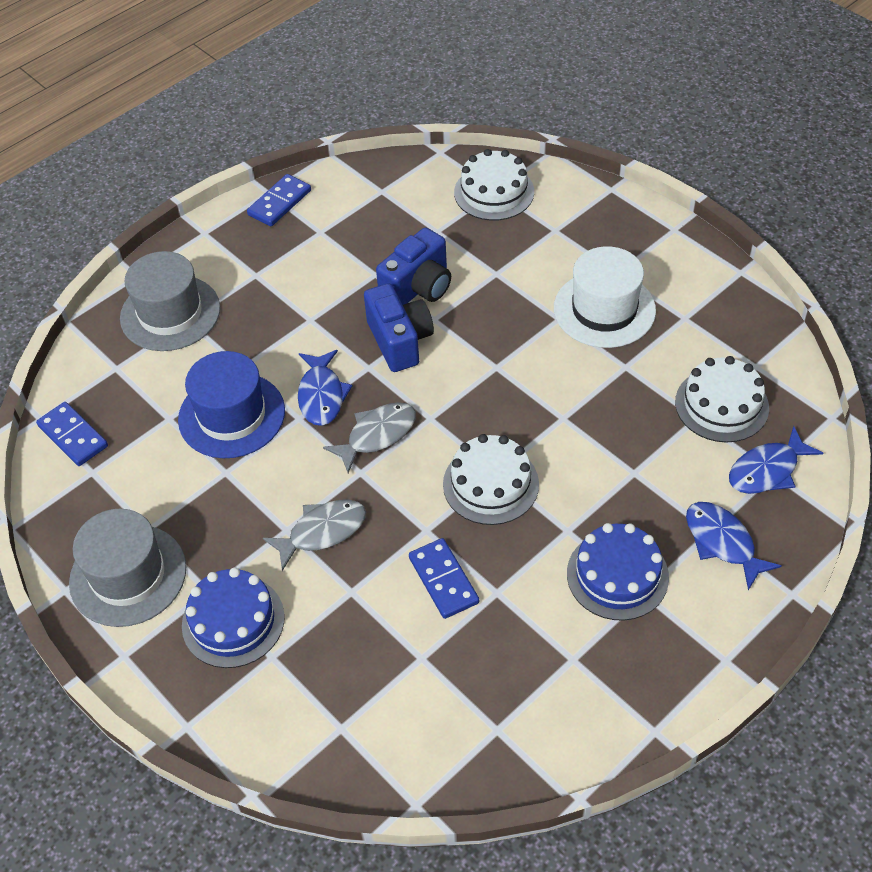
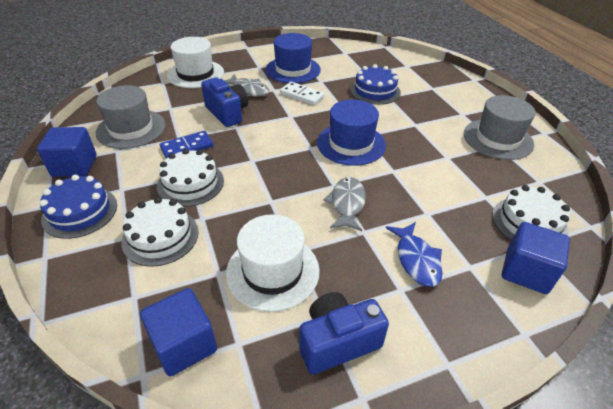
blue cube: 0 -> 3
blue domino: 3 -> 1
blue fish: 3 -> 1
blue hat: 1 -> 2
white domino: 0 -> 1
white hat: 1 -> 2

